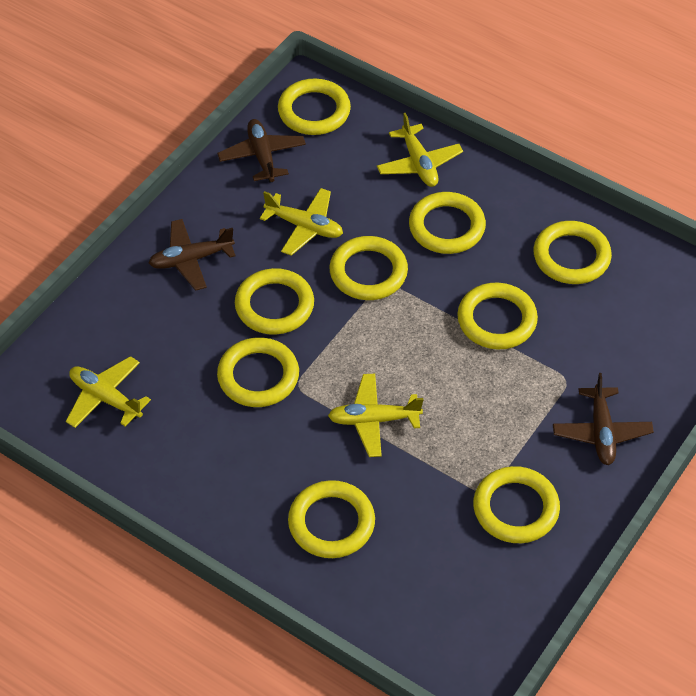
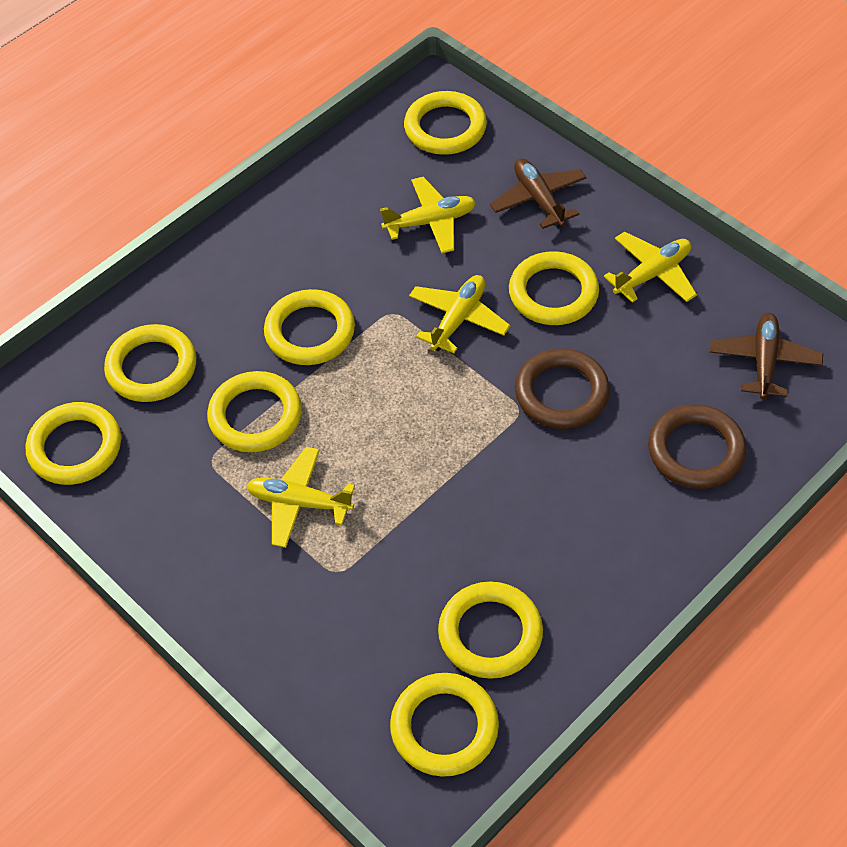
brown plane: 3 -> 2
brown ring: 0 -> 2
yellow ring: 9 -> 8

